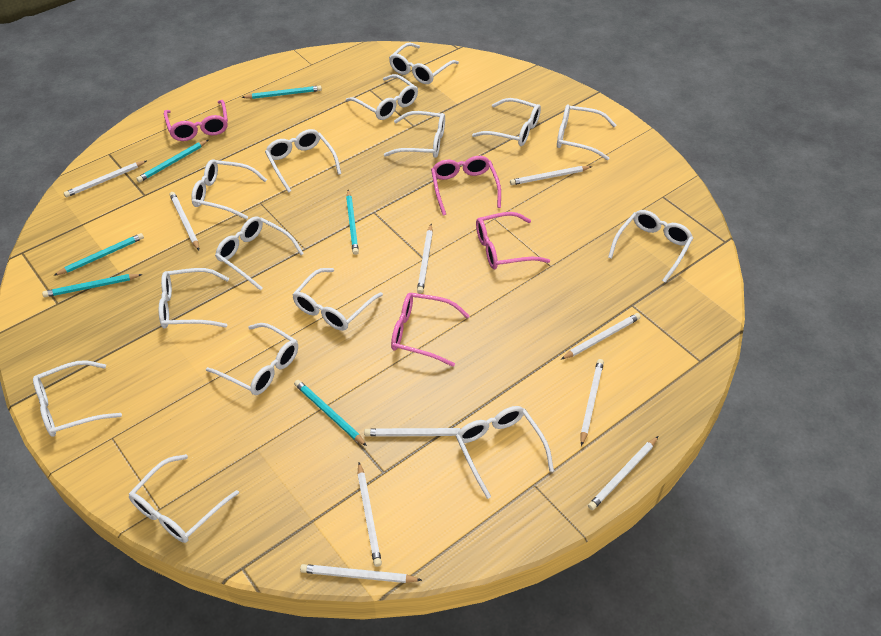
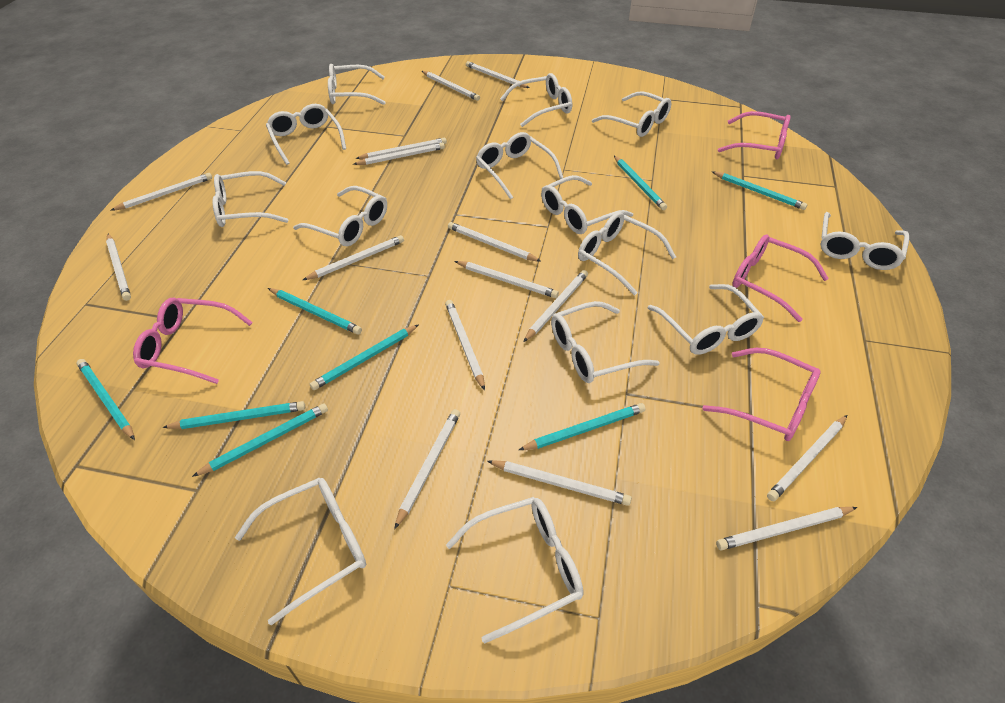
turquoise pencil: 6 -> 8
white glasses: 15 -> 14
white pencil: 10 -> 15

